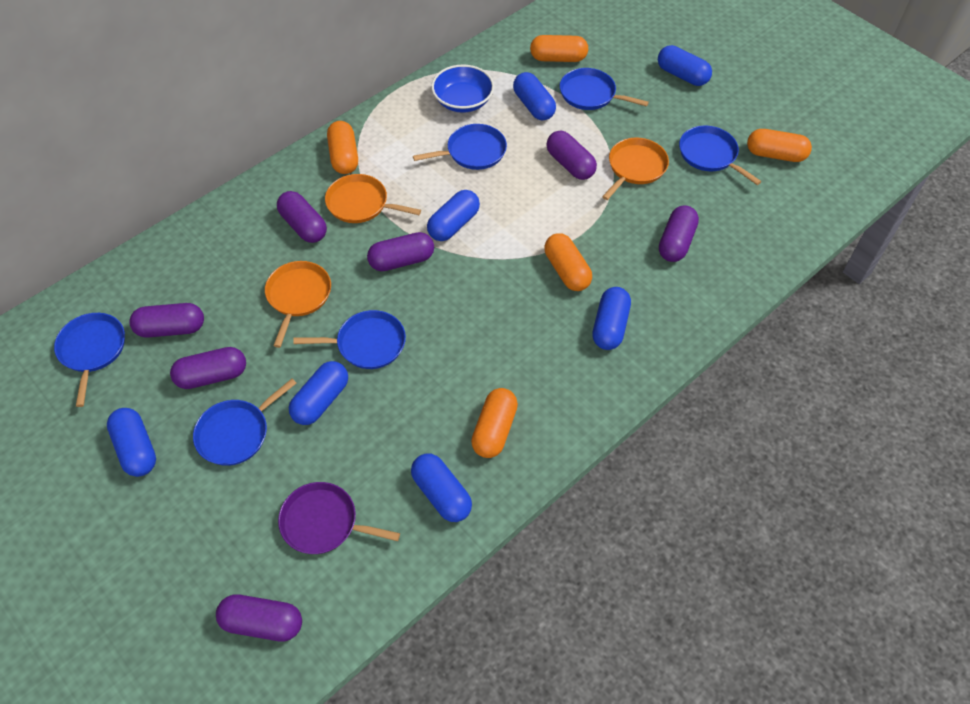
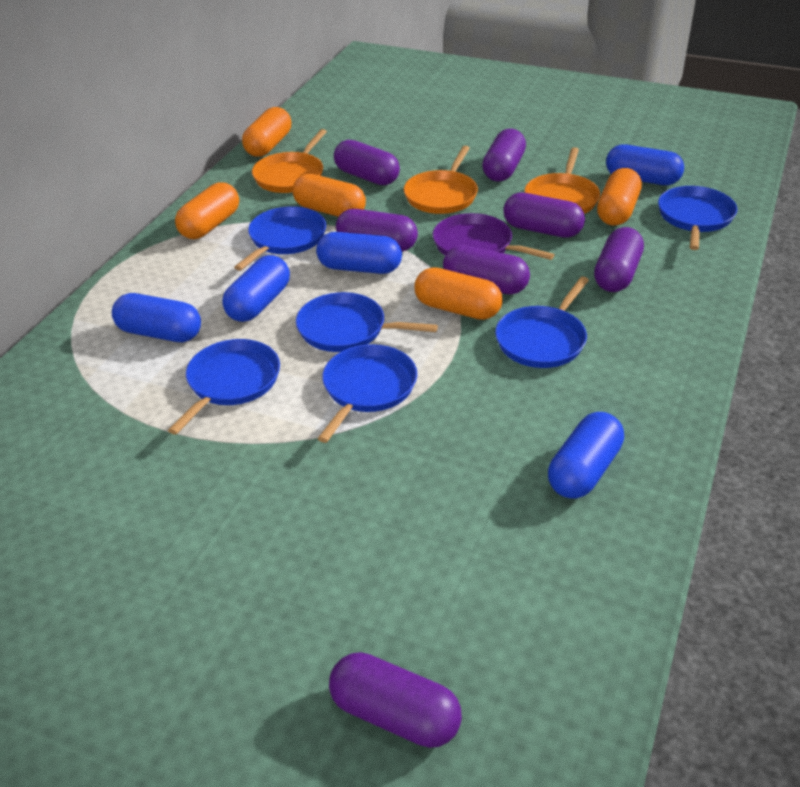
blue bowl: 1 -> 0
blue capsule: 7 -> 5

